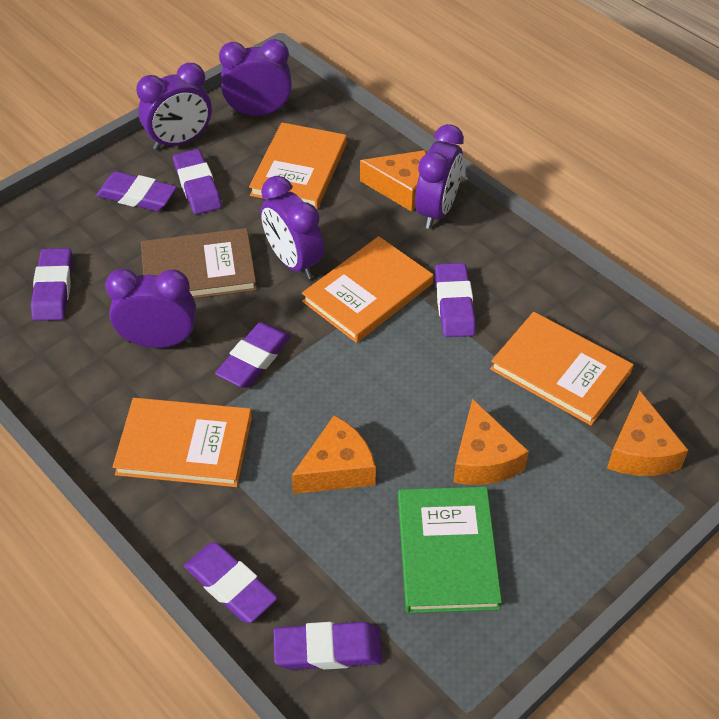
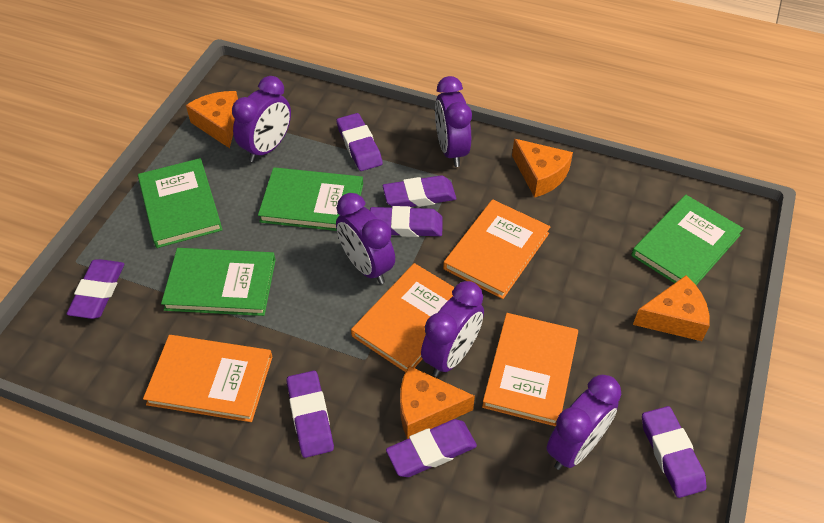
brown book: 1 -> 0
green book: 1 -> 4

